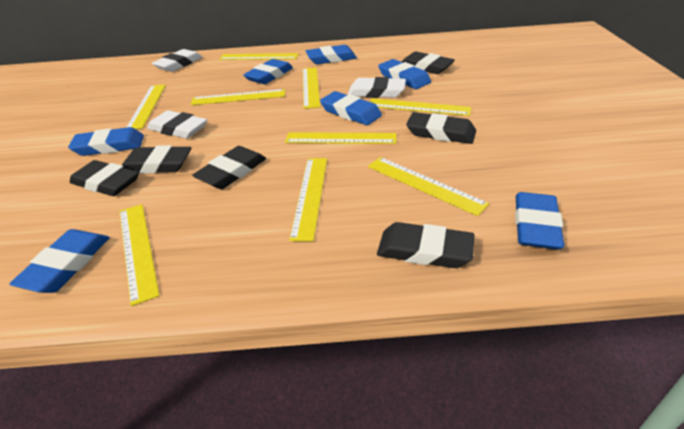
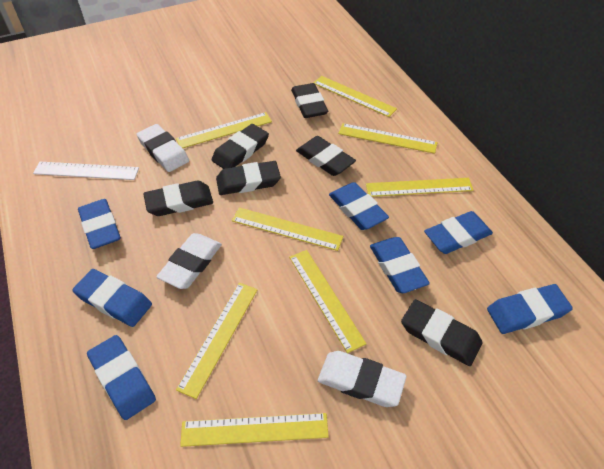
white ruler: 0 -> 1
yellow ruler: 9 -> 8

